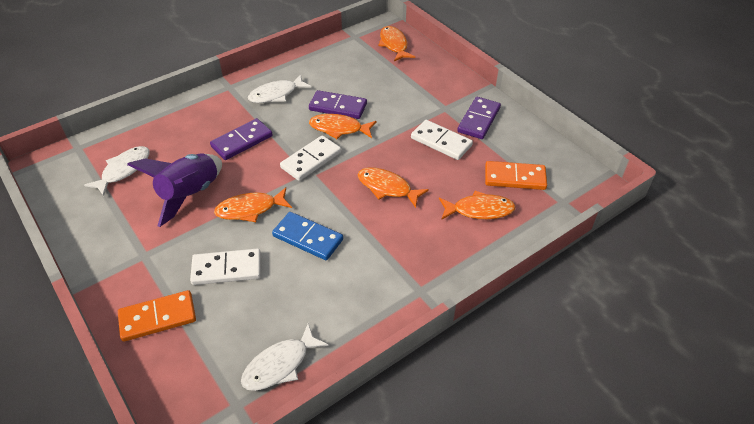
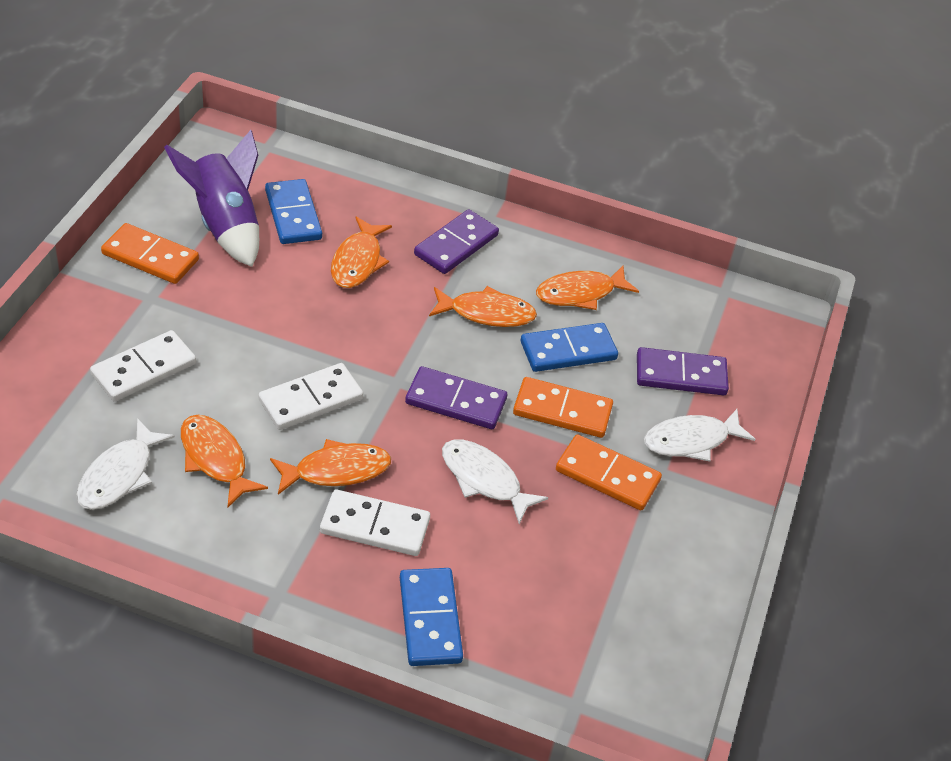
blue domino: 1 -> 3
orange domino: 2 -> 3

